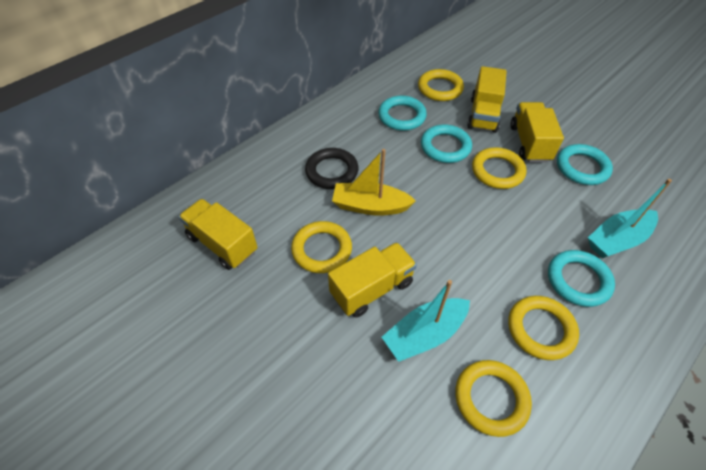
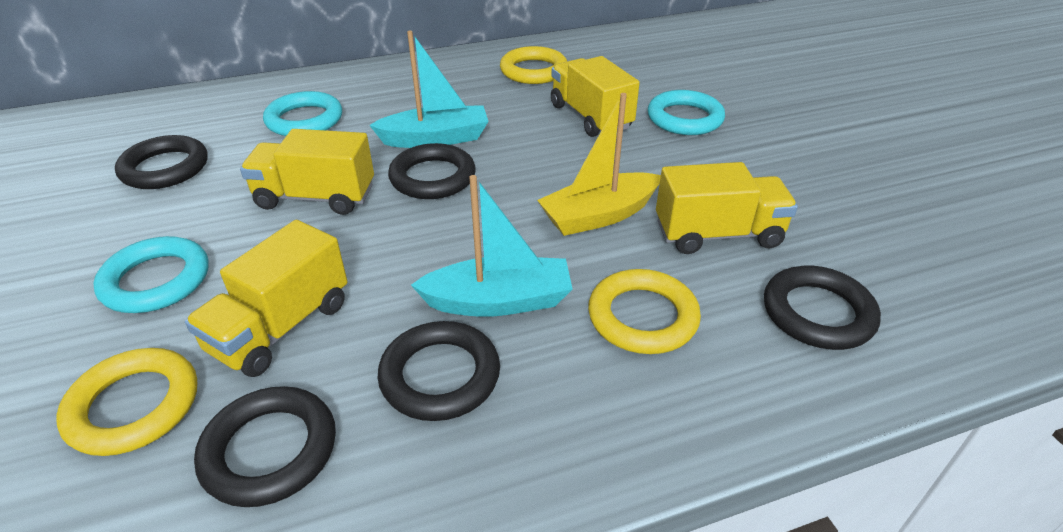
black ring: 1 -> 5
turquoise ring: 4 -> 3
yellow ring: 5 -> 3

